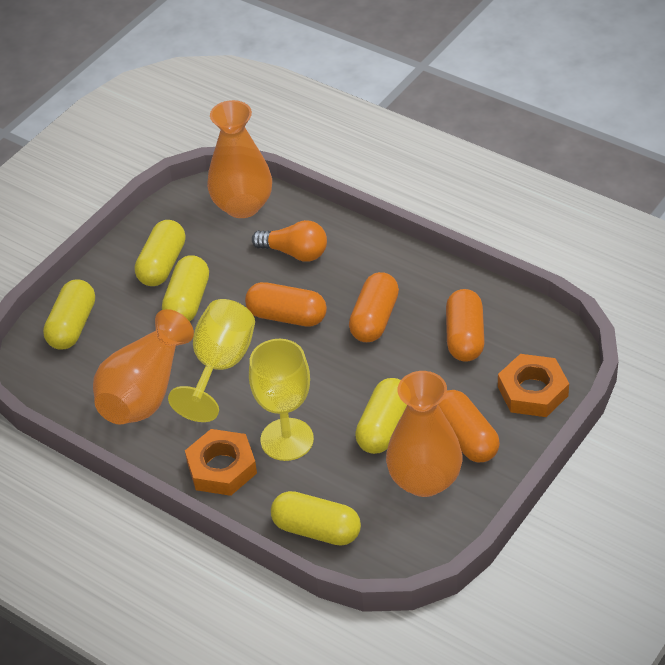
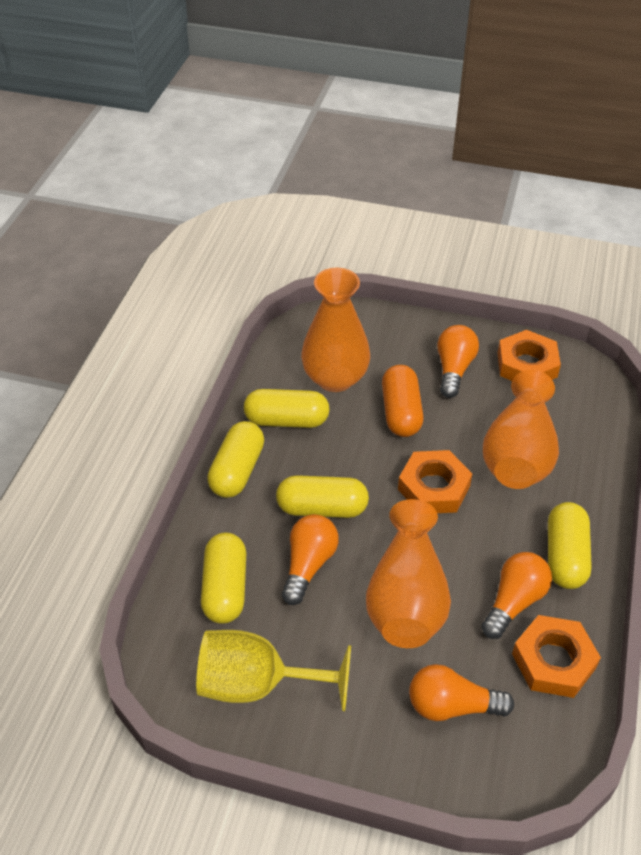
orange capsule: 4 -> 1
orange light bulb: 1 -> 4
orange nut: 2 -> 3
yellow goblet: 2 -> 1

